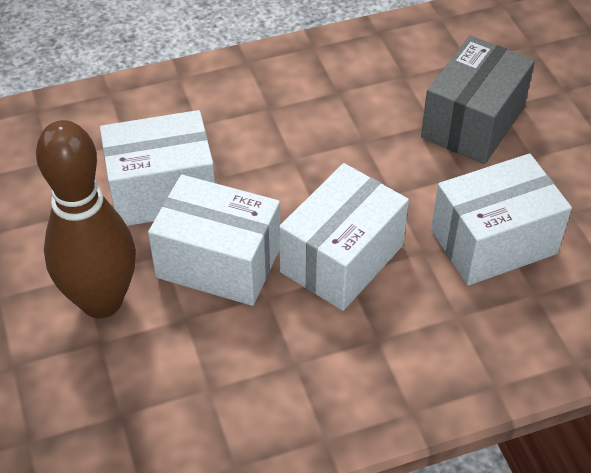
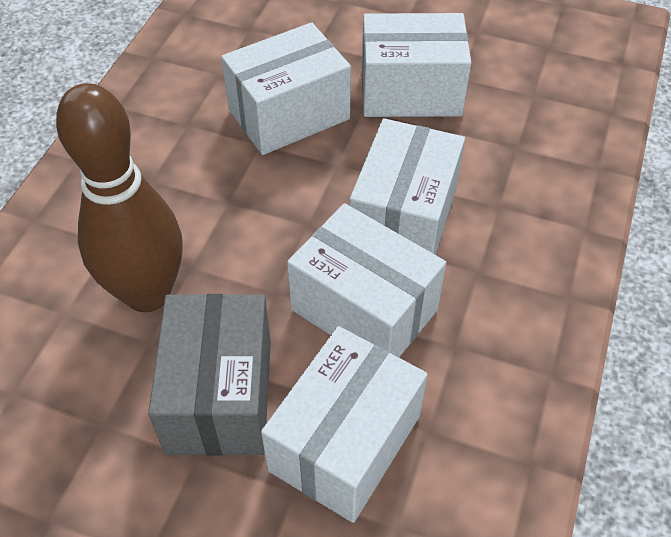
white box: 4 -> 5

